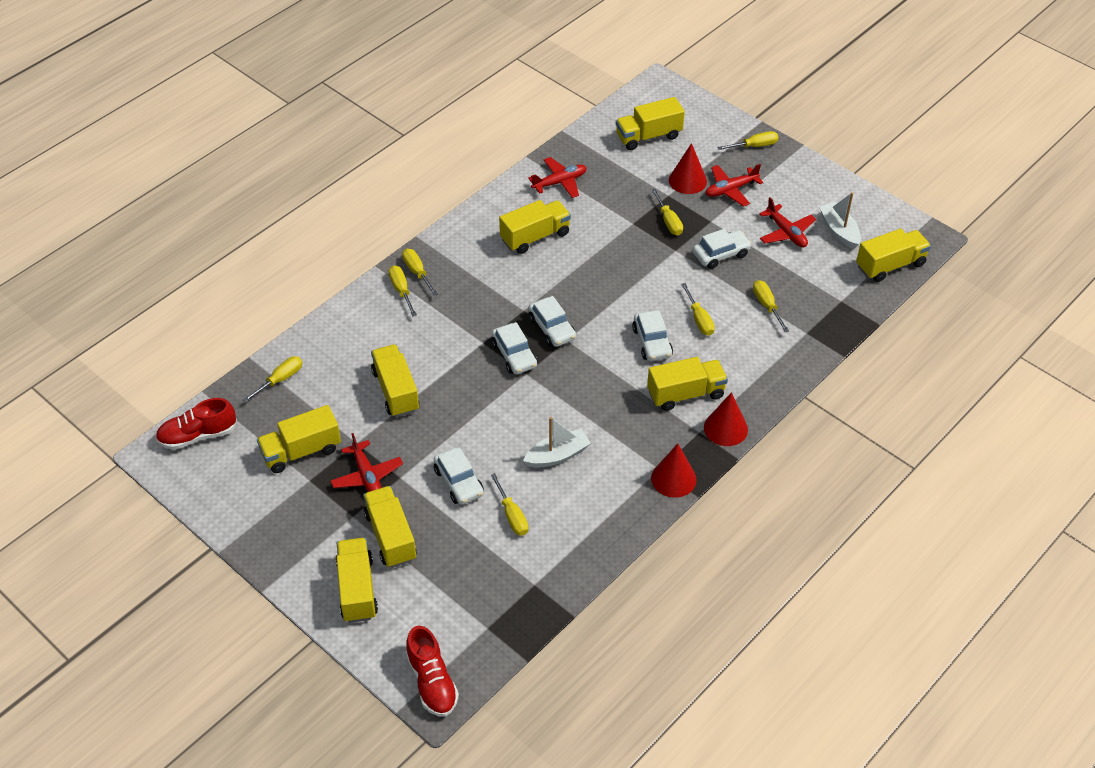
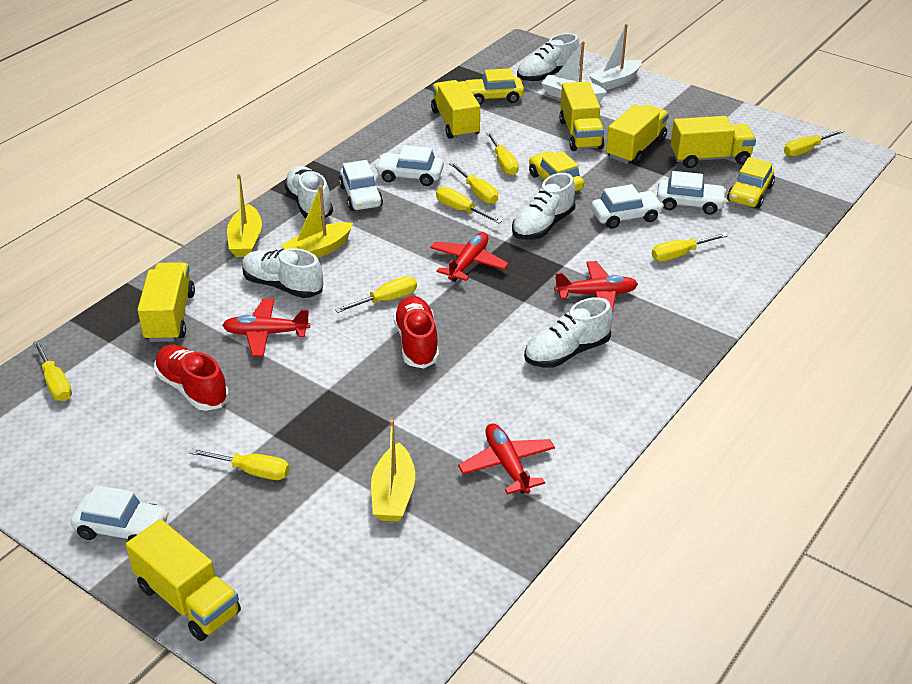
red cone: 3 -> 0
white shoe: 0 -> 5
yellow boat: 0 -> 3
yellow car: 0 -> 3
yellow truck: 8 -> 6

